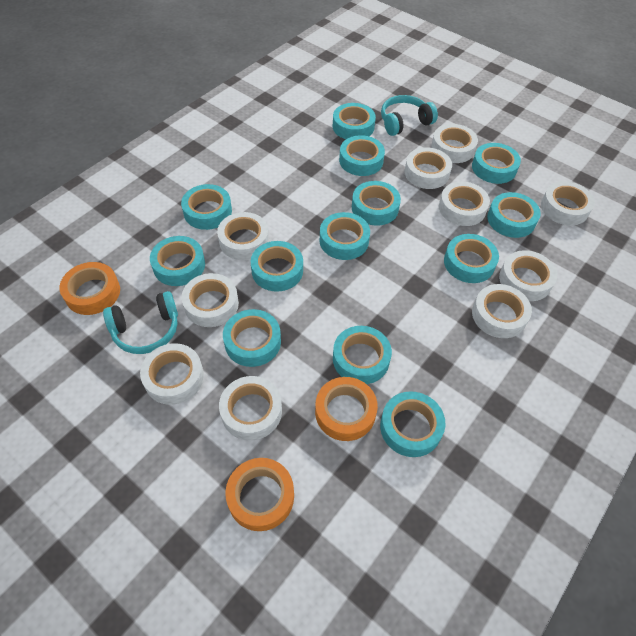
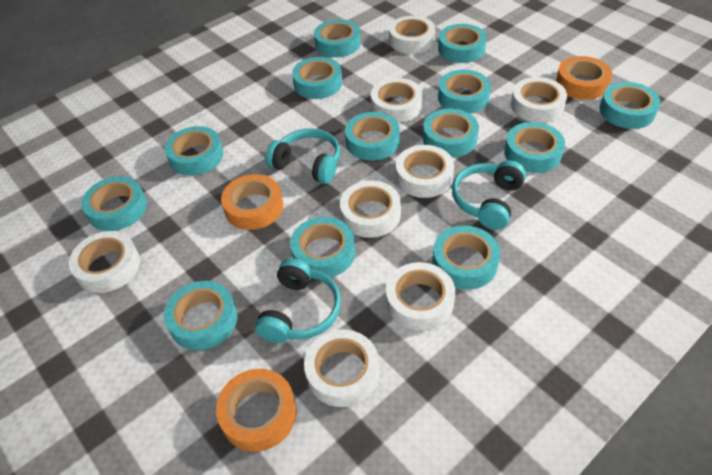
turquoise headphones: 2 -> 3
white tape: 10 -> 8

